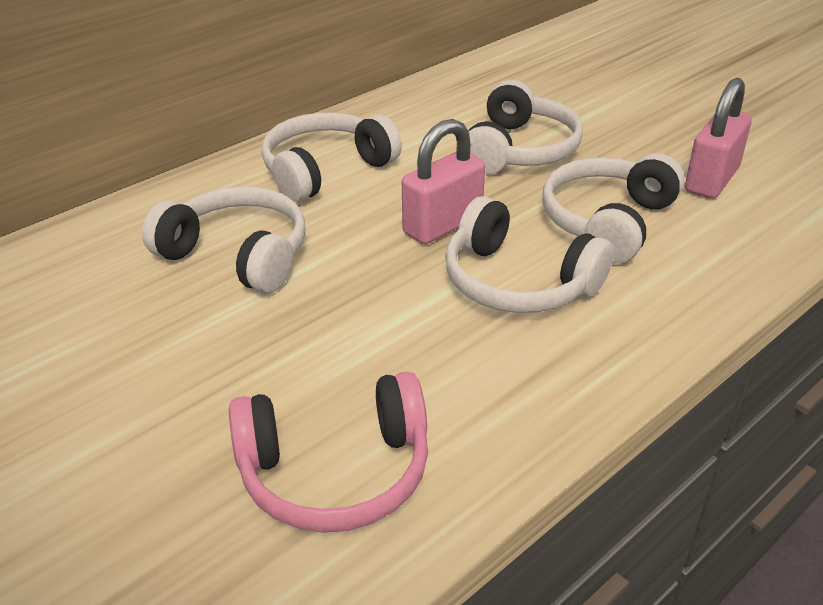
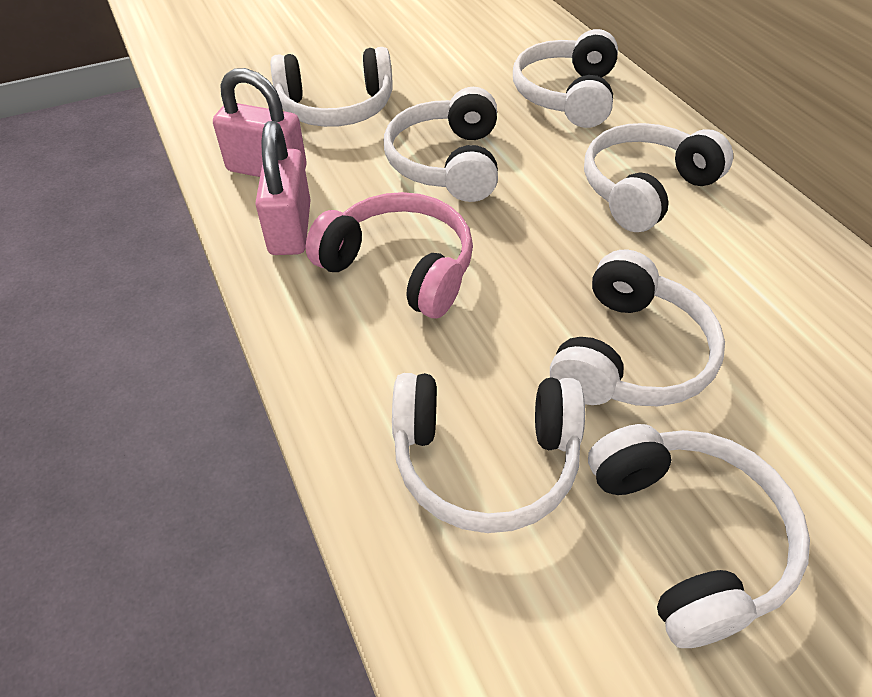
white headphones: 5 -> 7

